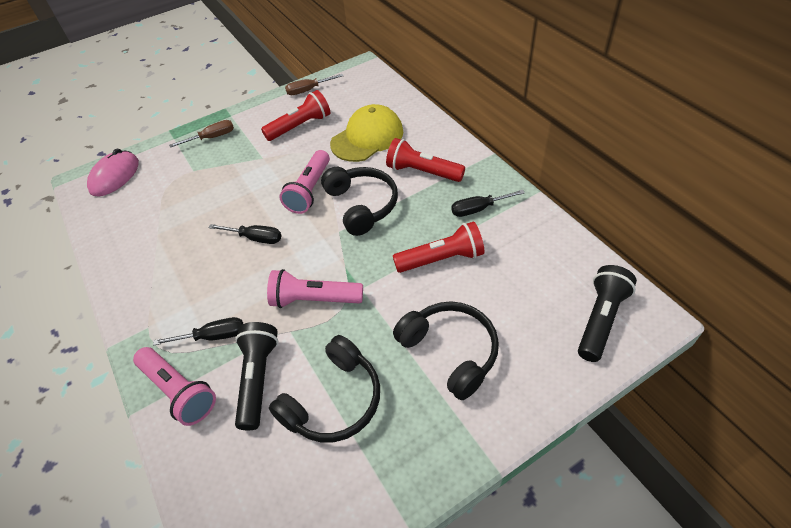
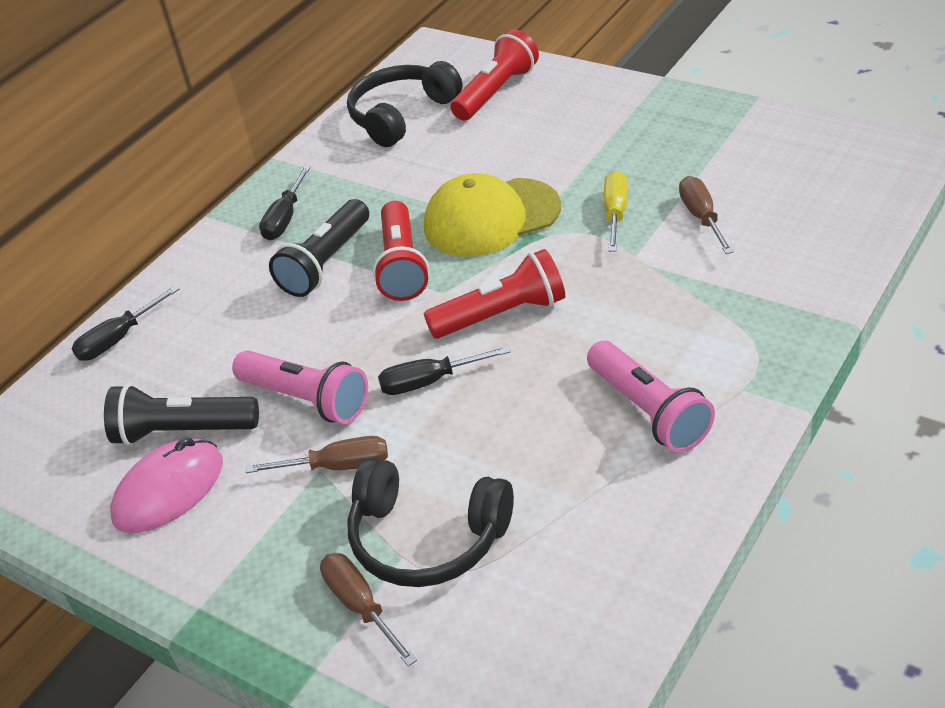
black headphones: 3 -> 2
brown screwdriver: 2 -> 3
pink flashlight: 3 -> 2
yellow screwdriver: 0 -> 1

